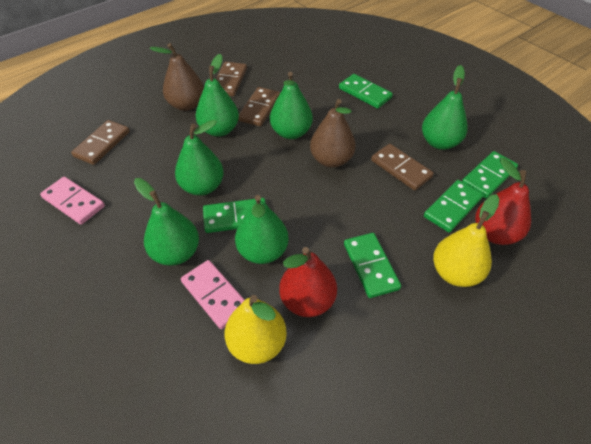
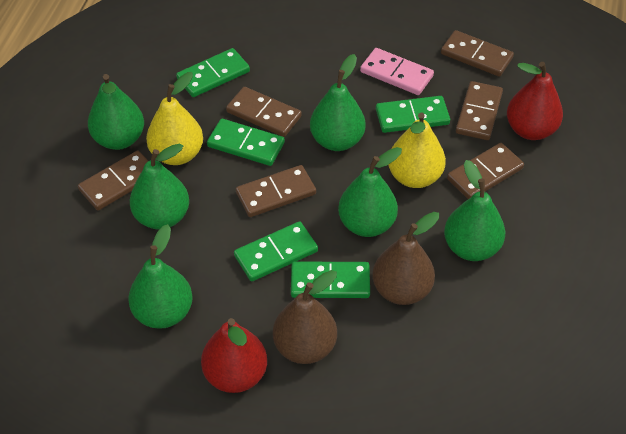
brown domino: 4 -> 6
pink domino: 2 -> 1

